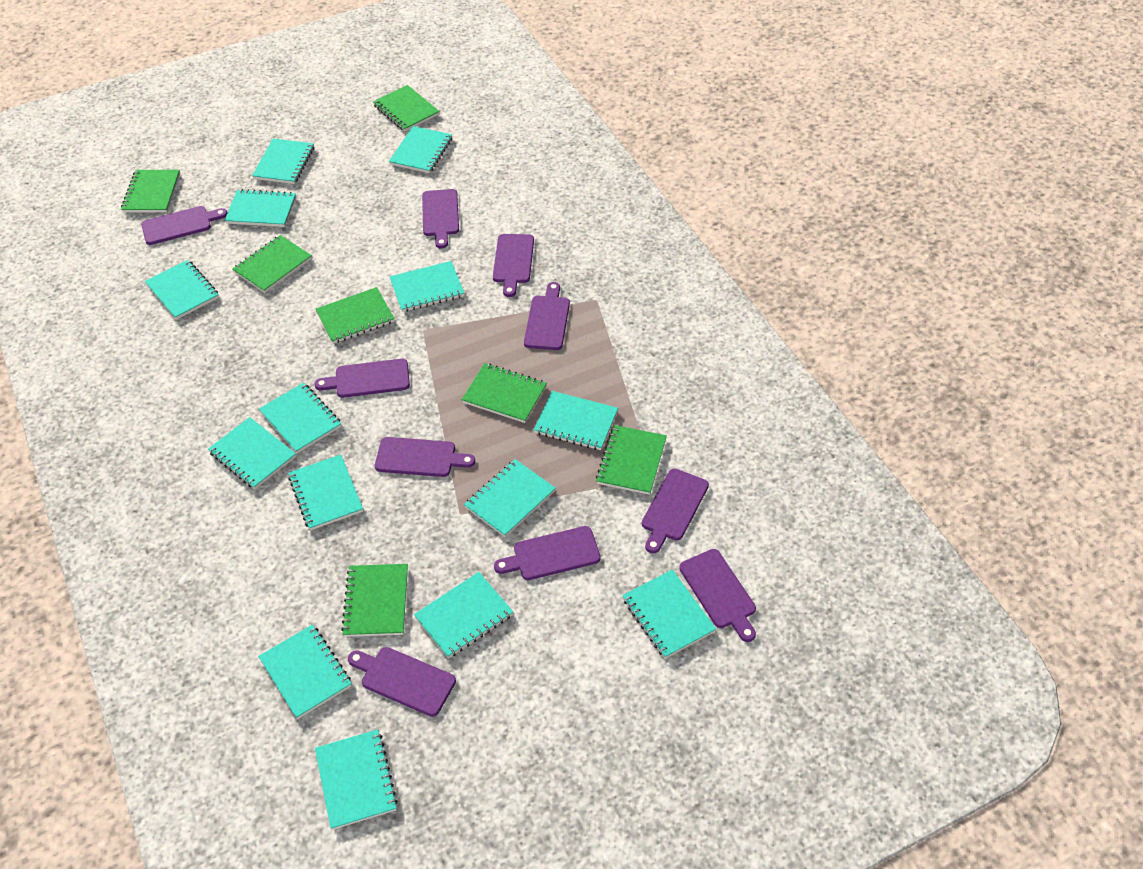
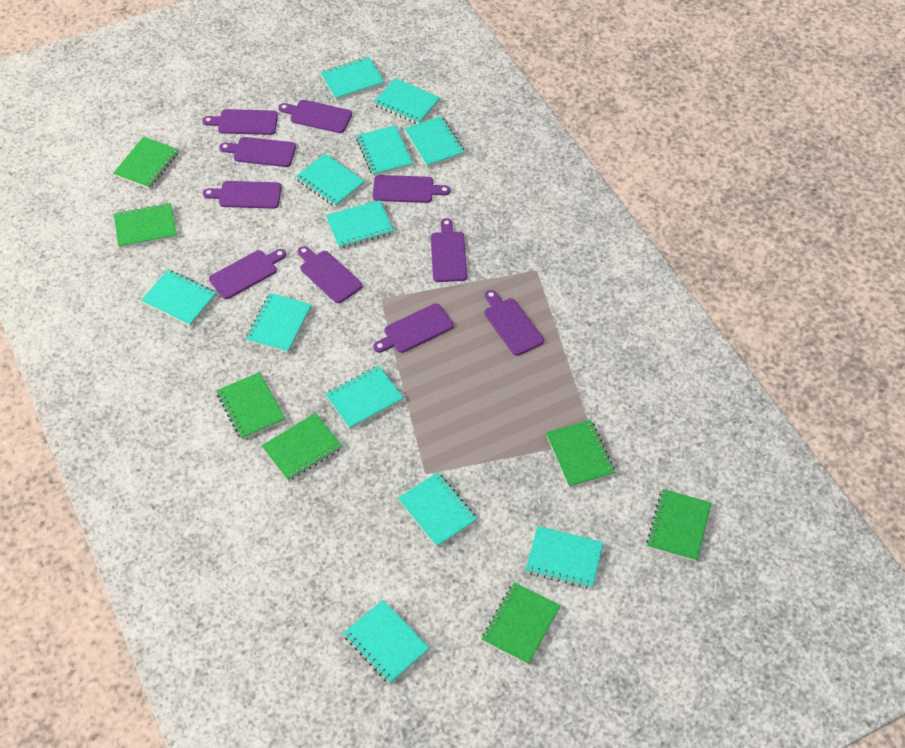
turquoise notebook: 14 -> 12

